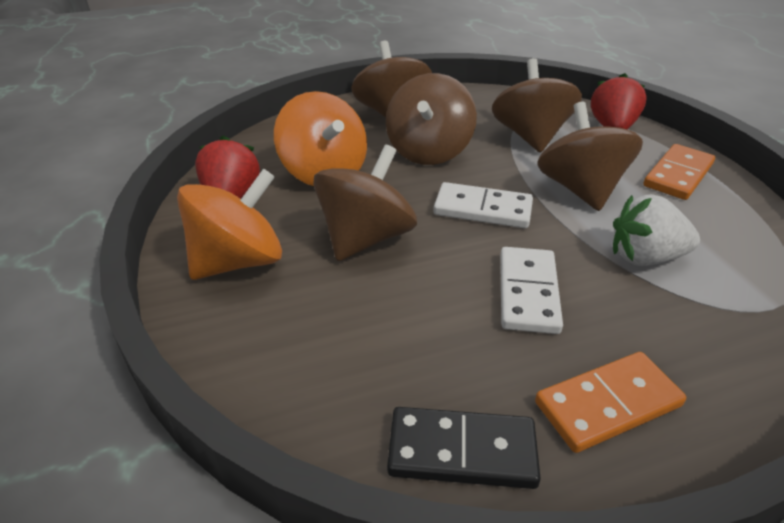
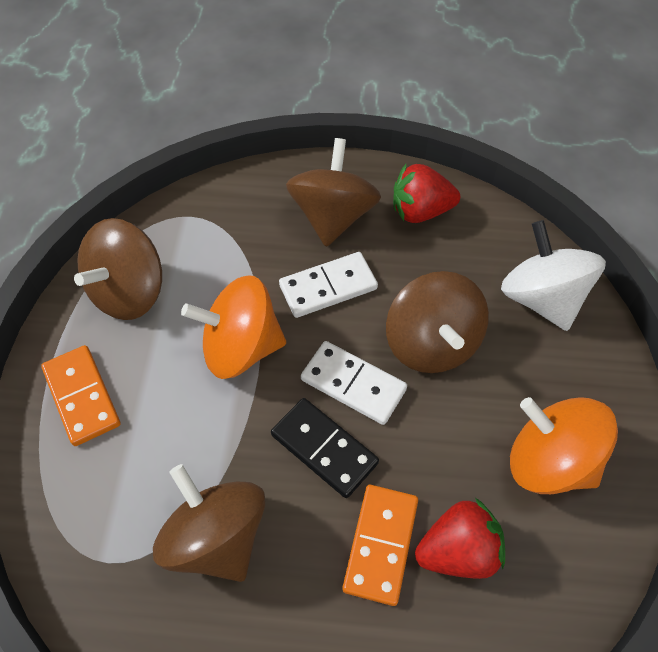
brown spinning top: 5 -> 4
white spinning top: 0 -> 1
white strawberry: 1 -> 0

